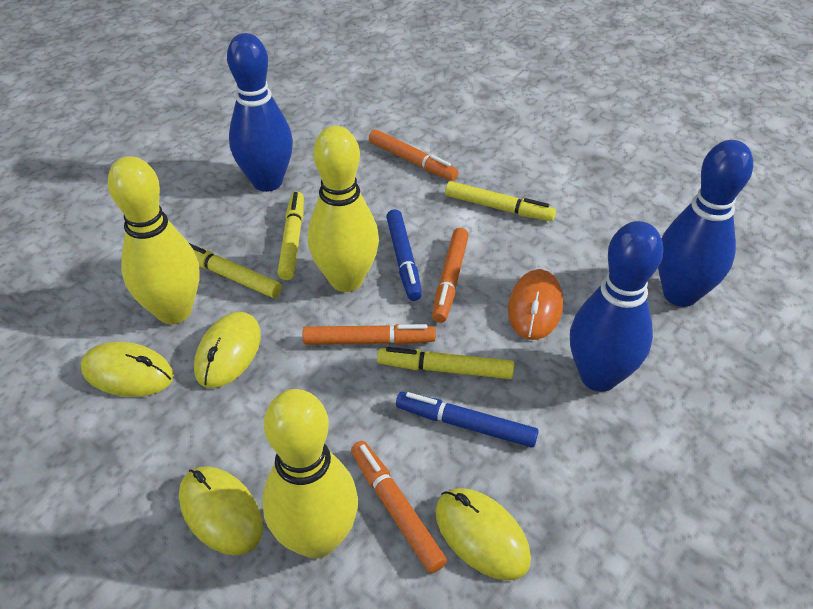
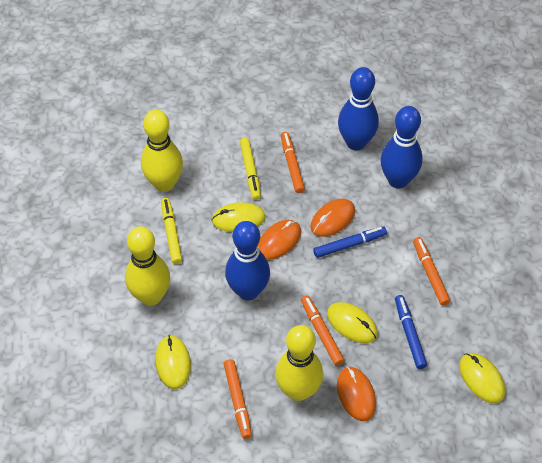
orange mouse: 1 -> 3
yellow marker: 4 -> 2

